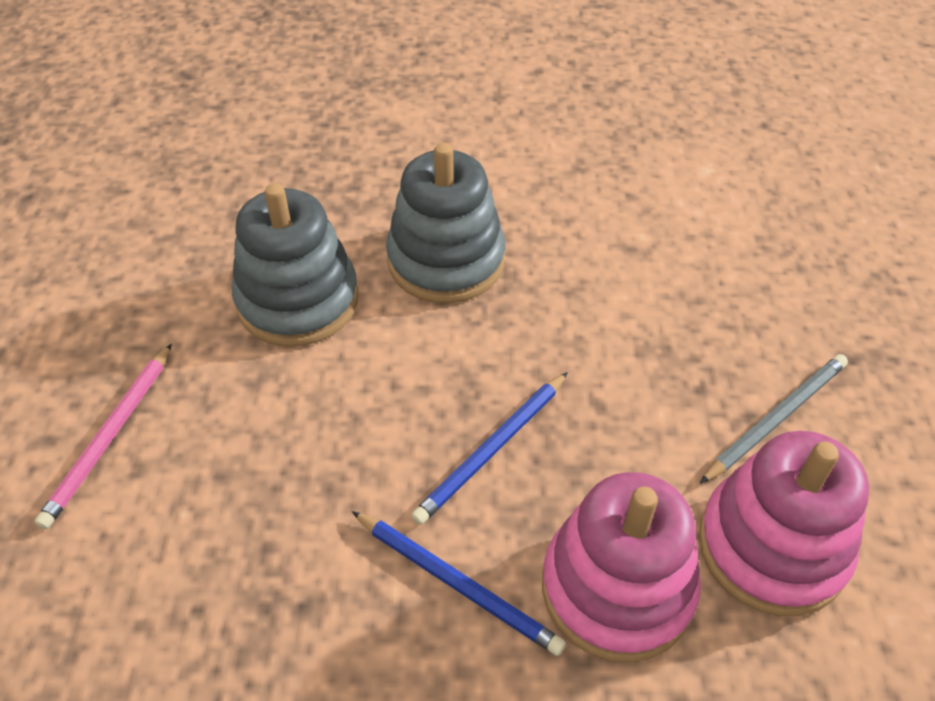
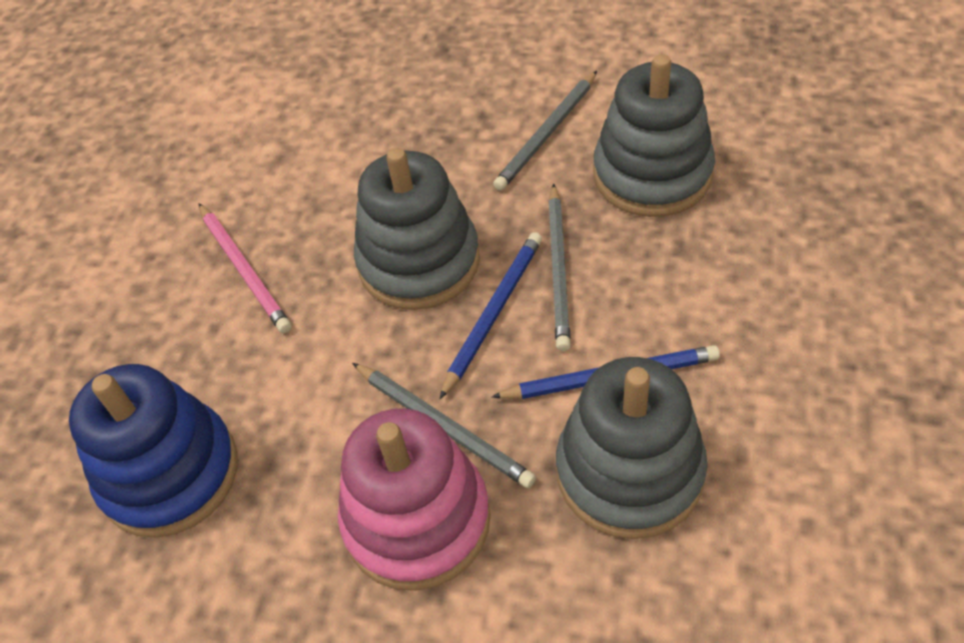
blue stacking toy: 0 -> 1
grey pencil: 1 -> 3
grey stacking toy: 2 -> 3
pink stacking toy: 2 -> 1

